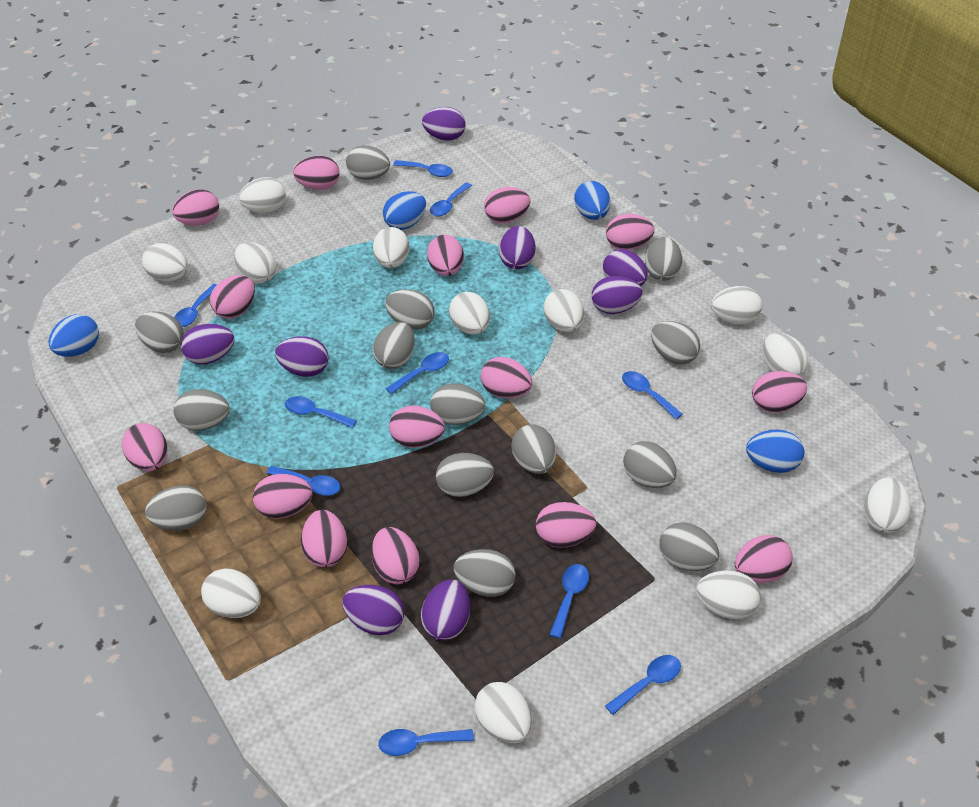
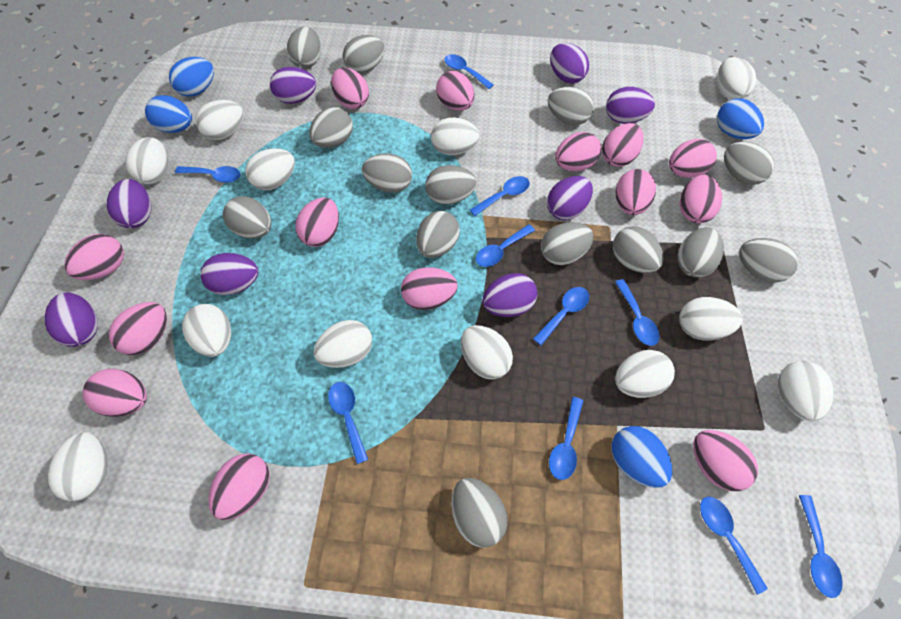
pink egg: 15 -> 14

